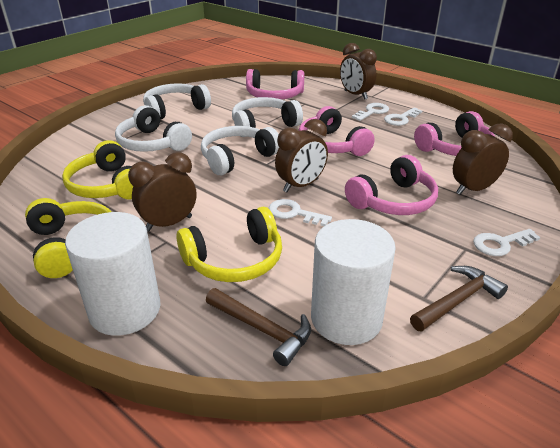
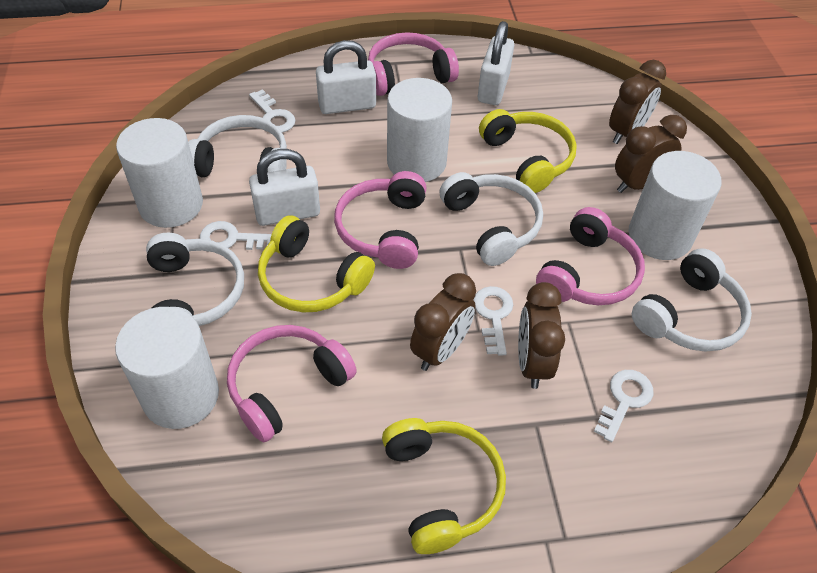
brown hammer: 2 -> 0
white cylinder: 2 -> 4
white padlock: 0 -> 3

